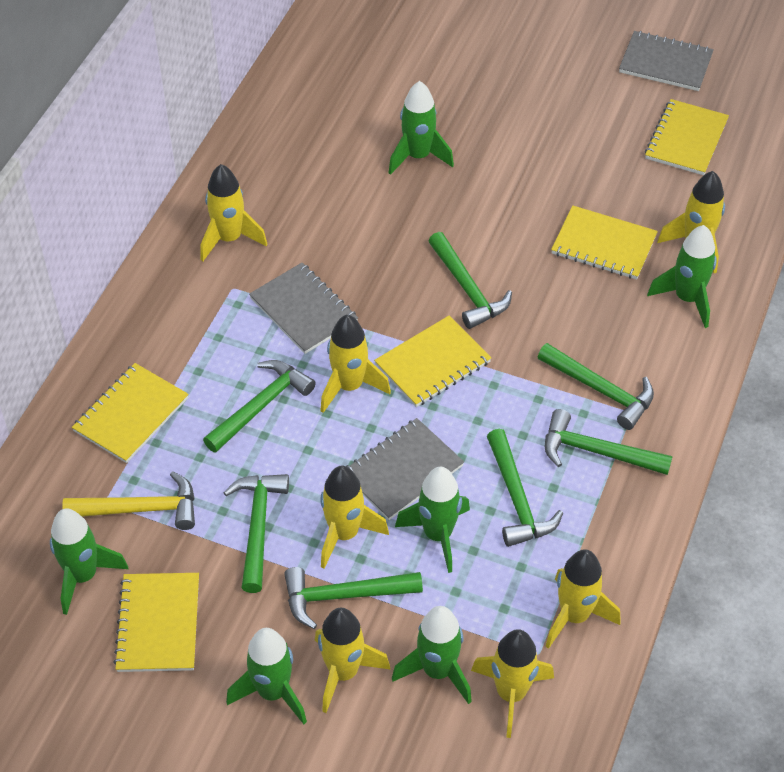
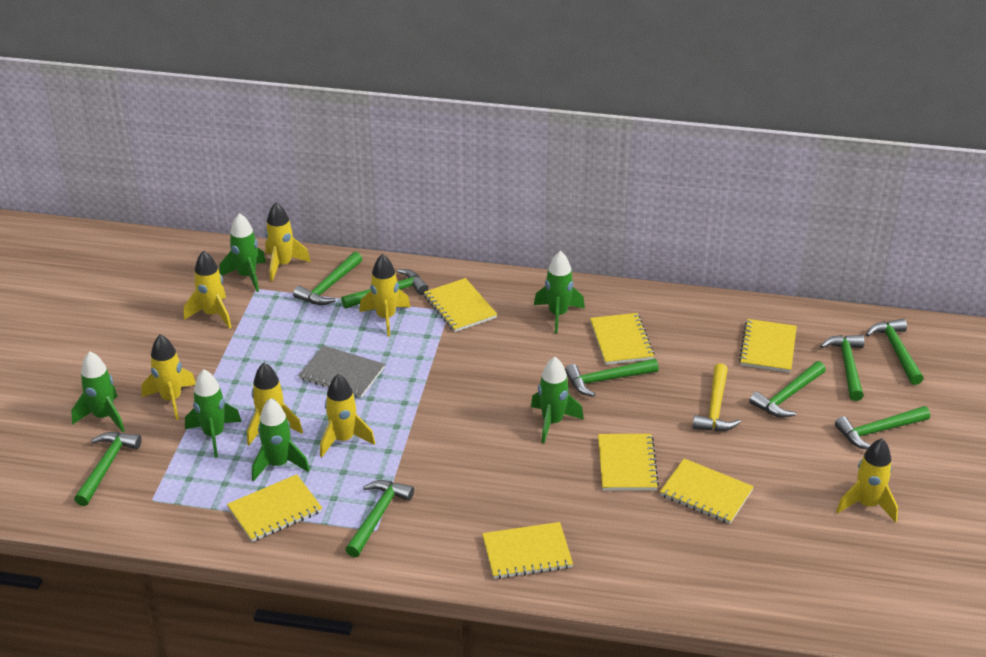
green hammer: 7 -> 9
grey notebook: 3 -> 1
yellow notebook: 5 -> 7

